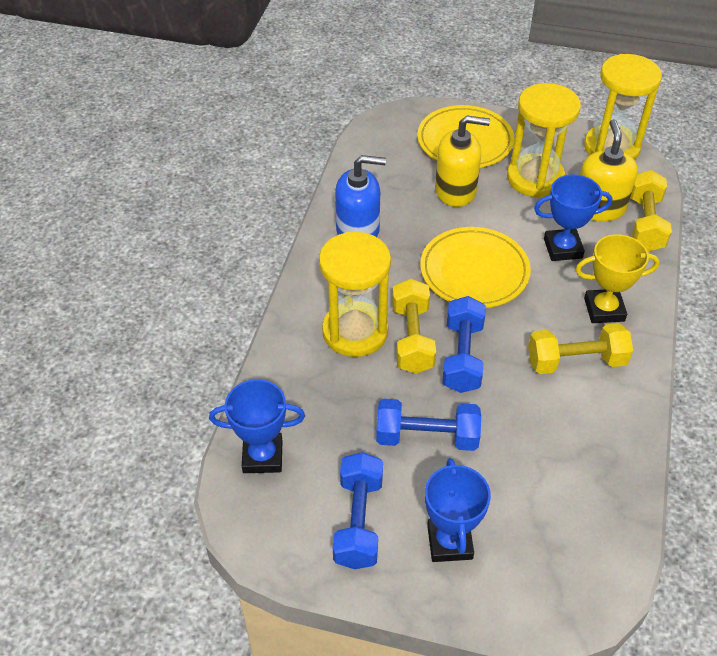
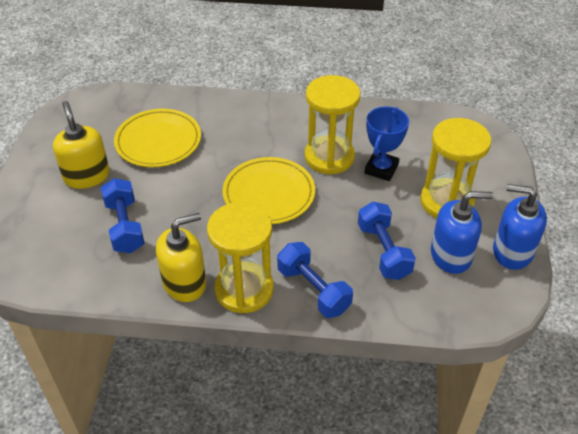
blue soap dispenser: 1 -> 2
blue trophy: 3 -> 1
yellow dumbbell: 3 -> 0
yellow trophy: 1 -> 0

